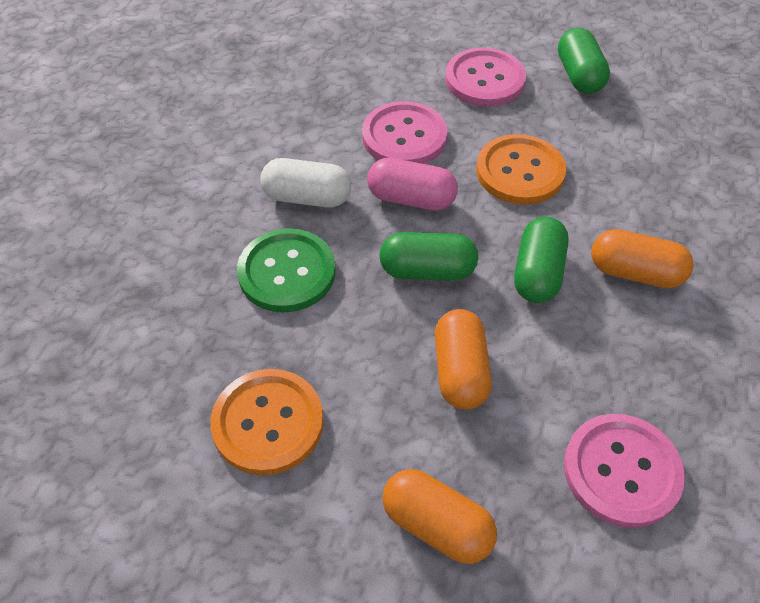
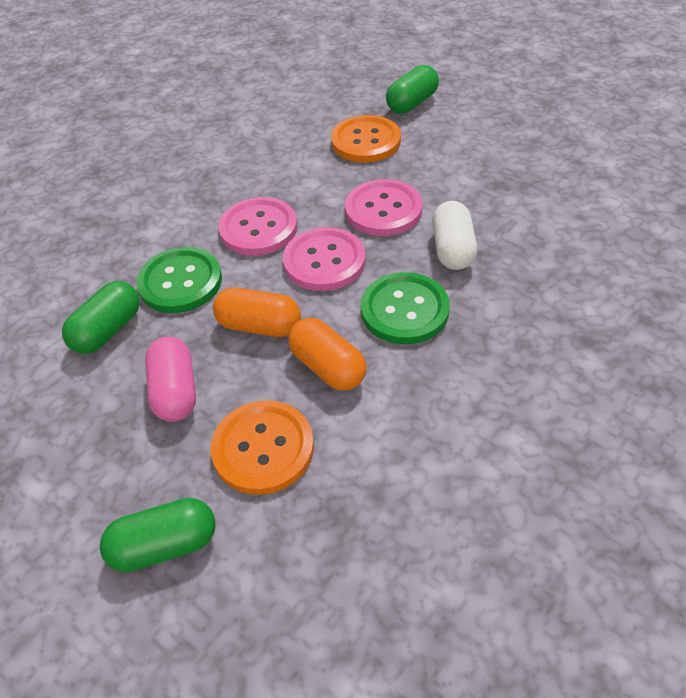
green button: 1 -> 2
orange capsule: 3 -> 2

